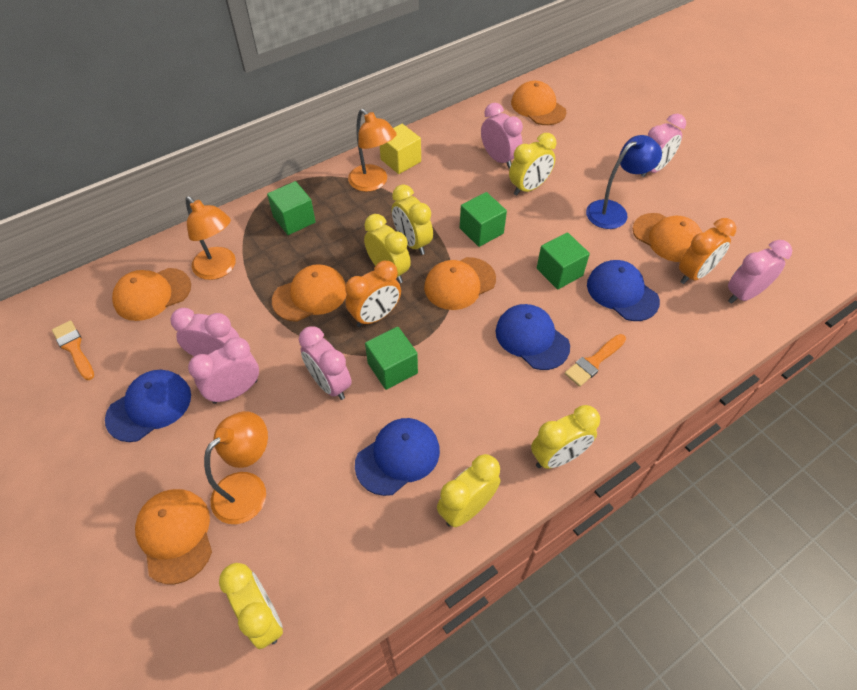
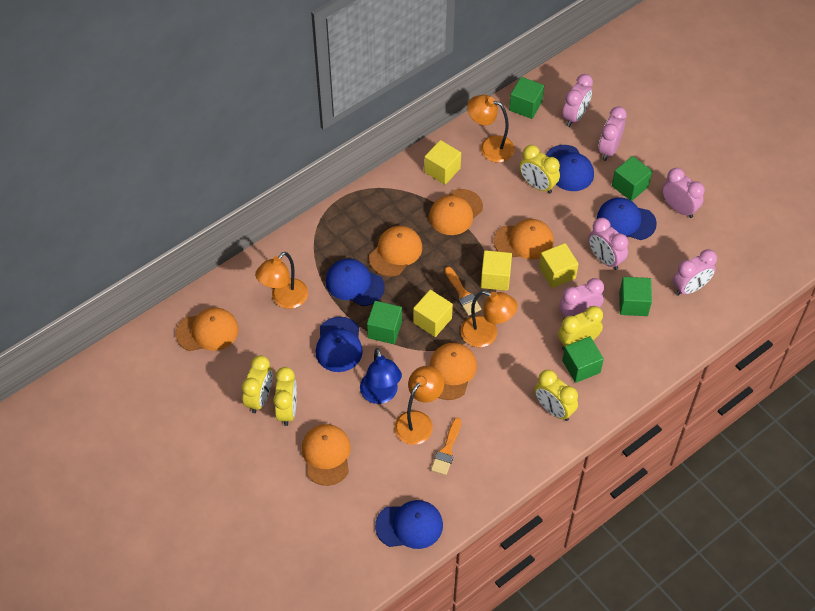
blue cap: 4 -> 5
green cube: 4 -> 5
orange clock: 2 -> 0
orange lamp: 3 -> 4
yellow clock: 6 -> 5
yellow cube: 1 -> 4

